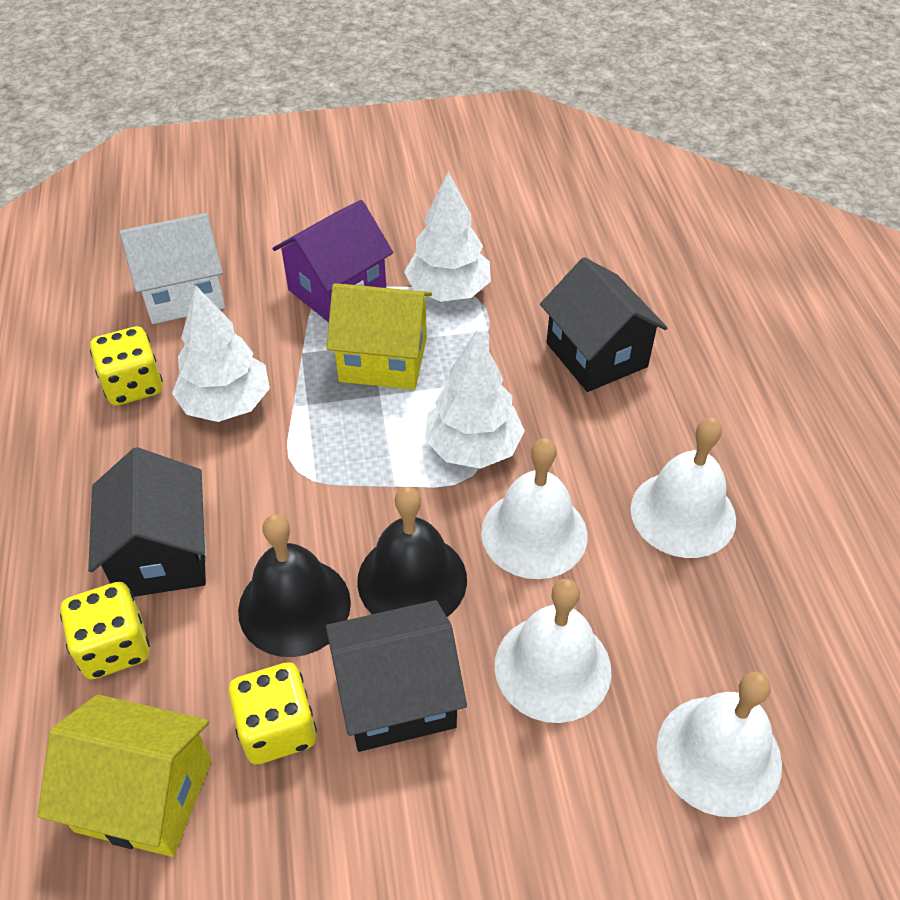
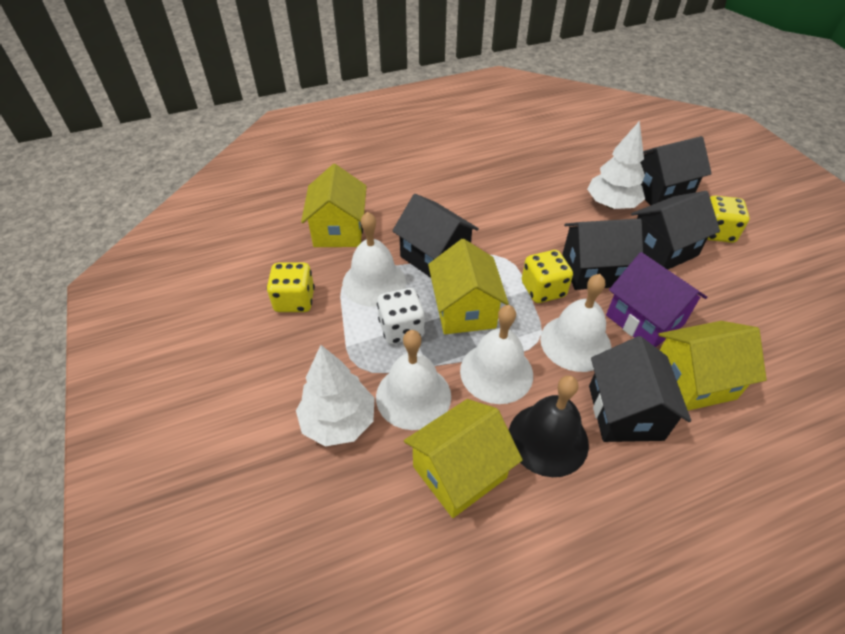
black bell: 2 -> 1
black house: 3 -> 5
white dice: 0 -> 1
white house: 1 -> 0
white tree: 3 -> 2
yellow house: 2 -> 4

